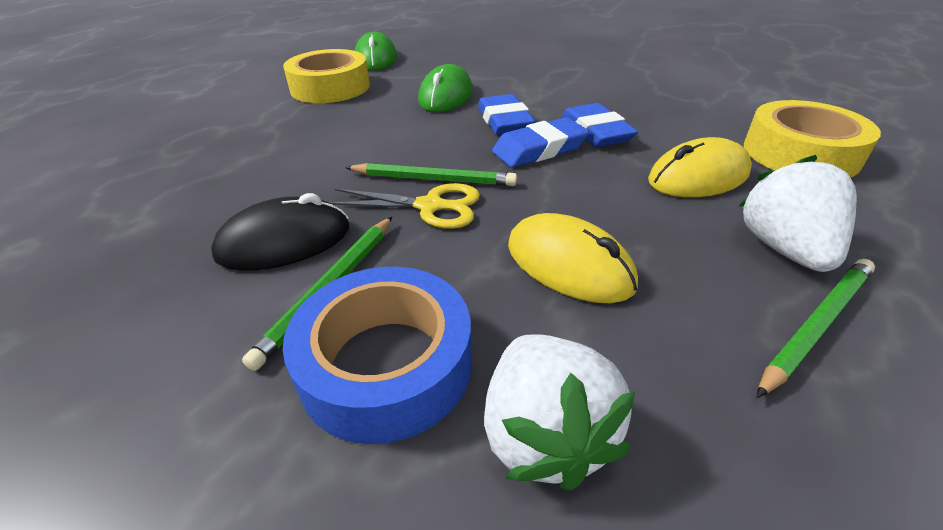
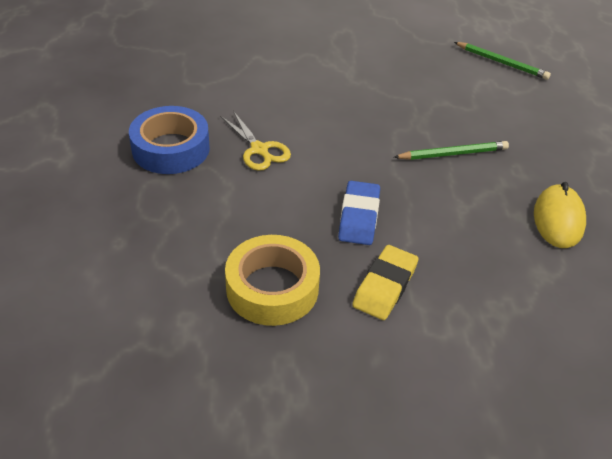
black mouse: 1 -> 0
blue eraser: 3 -> 1
green mouse: 2 -> 0
green pencil: 3 -> 2
white strawberry: 2 -> 0
yellow eraser: 0 -> 1
yellow mouse: 2 -> 1
yellow tape: 2 -> 1

